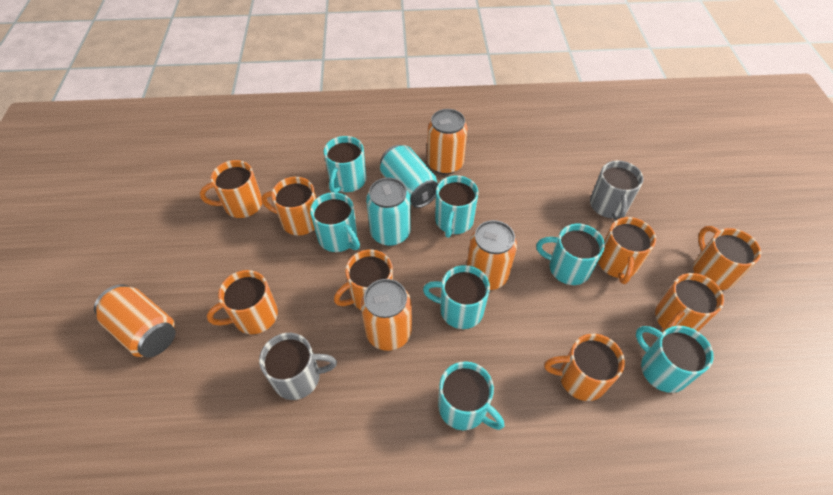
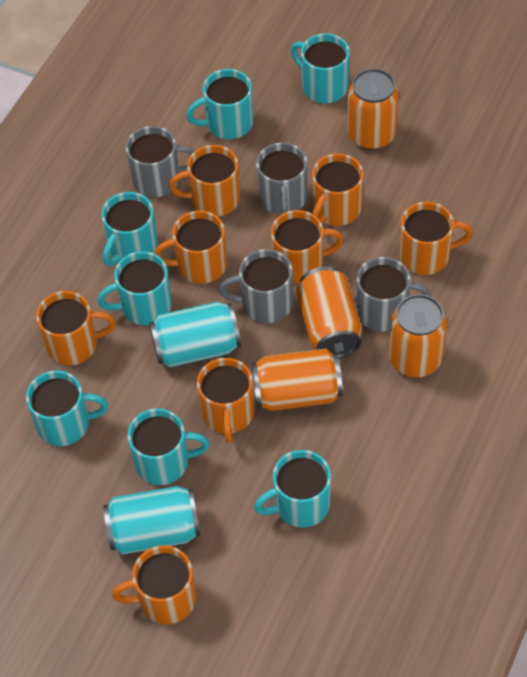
grey mug: 2 -> 4

